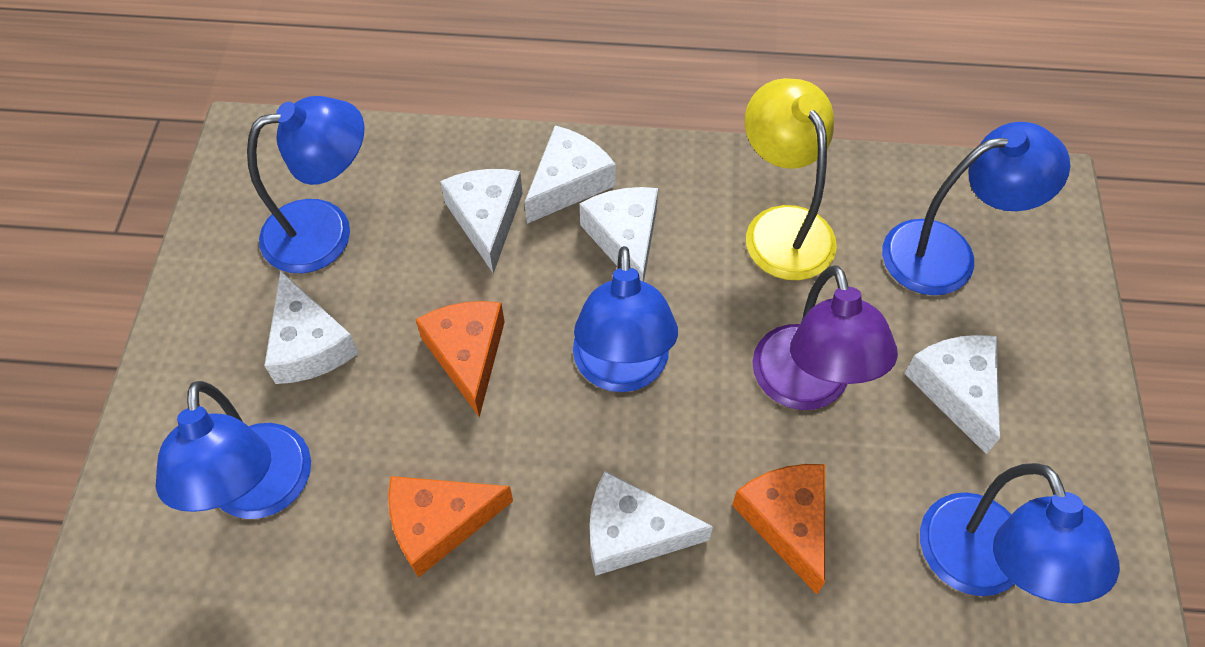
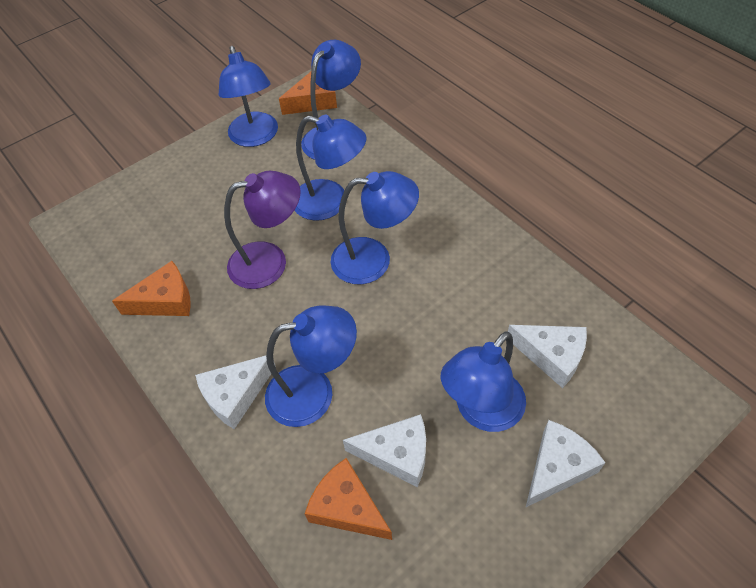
blue lamp: 5 -> 6
white cheese: 6 -> 4
yellow lamp: 1 -> 0

